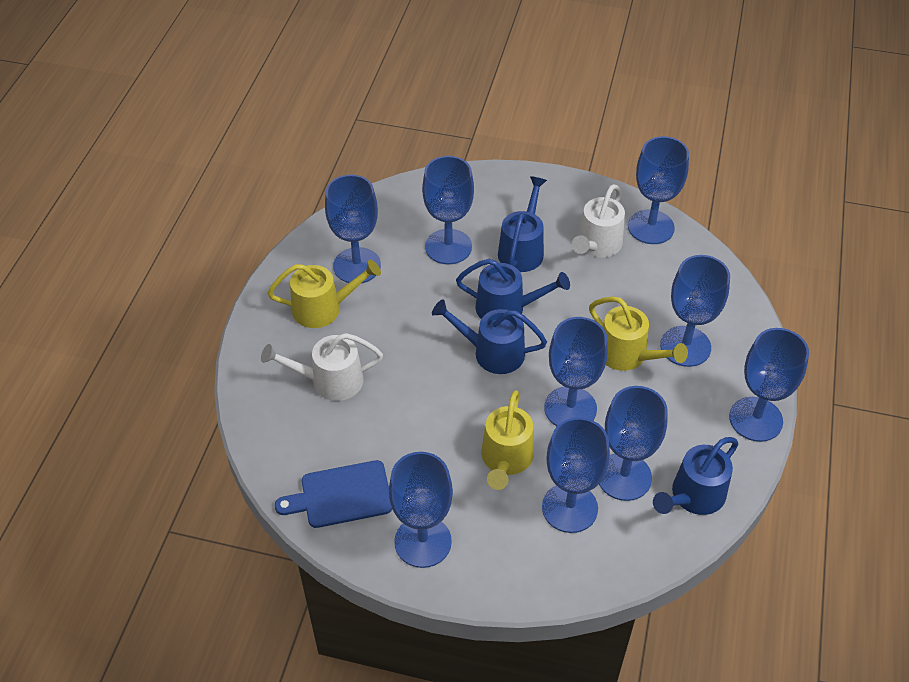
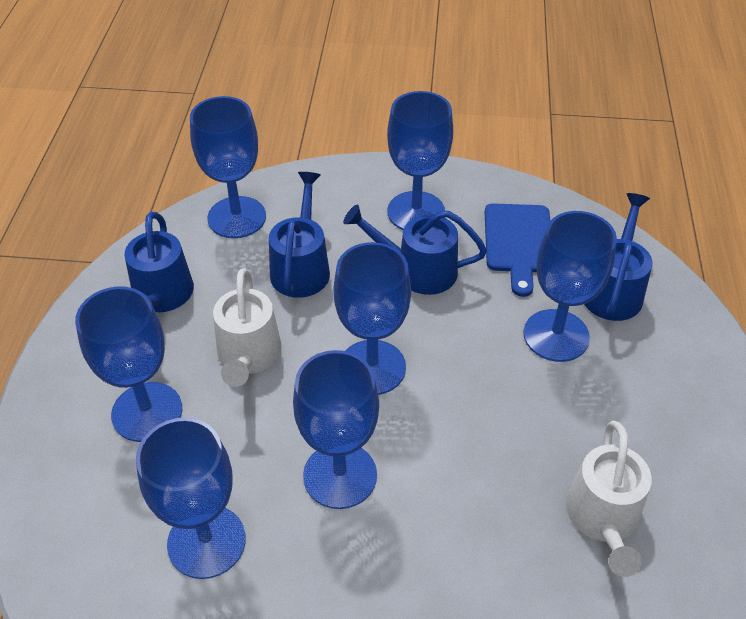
blue goblet: 9 -> 7
yellow watering can: 3 -> 0

